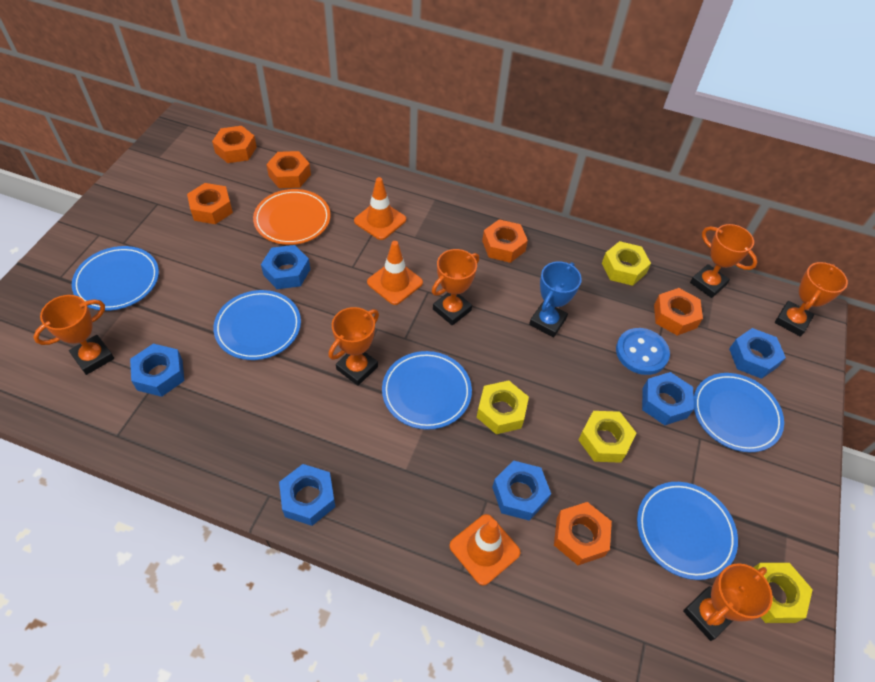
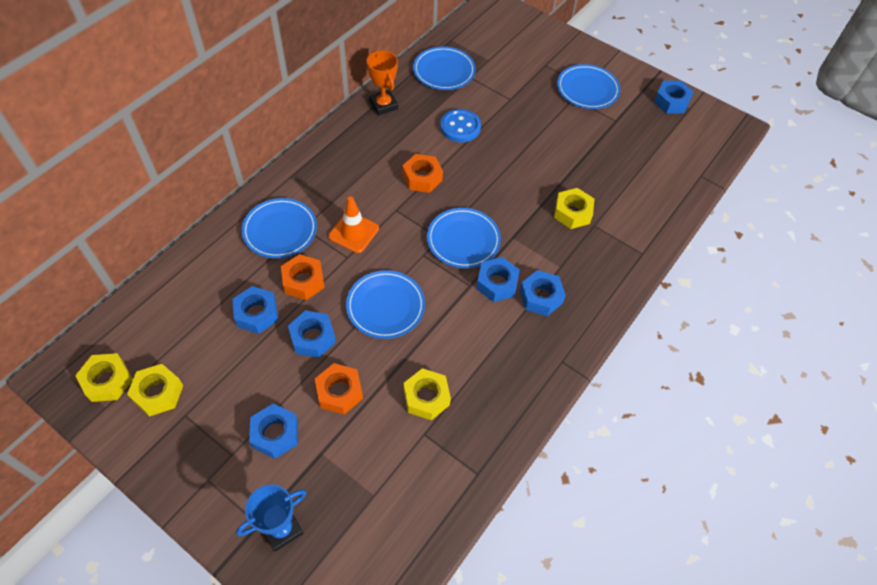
orange nut: 6 -> 3
orange plate: 1 -> 0
orange traffic cone: 3 -> 1
orange trophy: 6 -> 1

